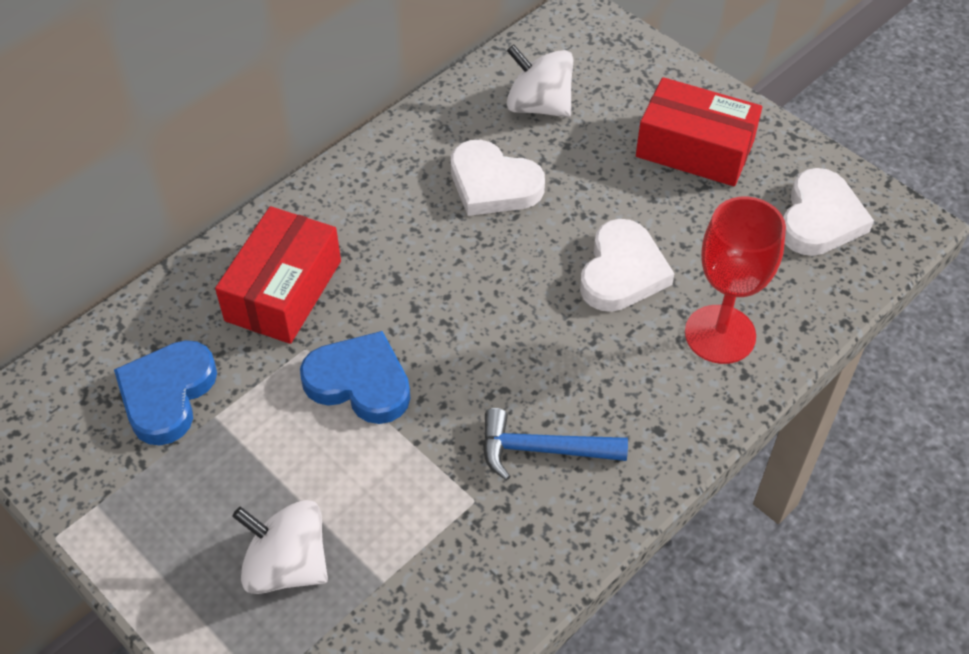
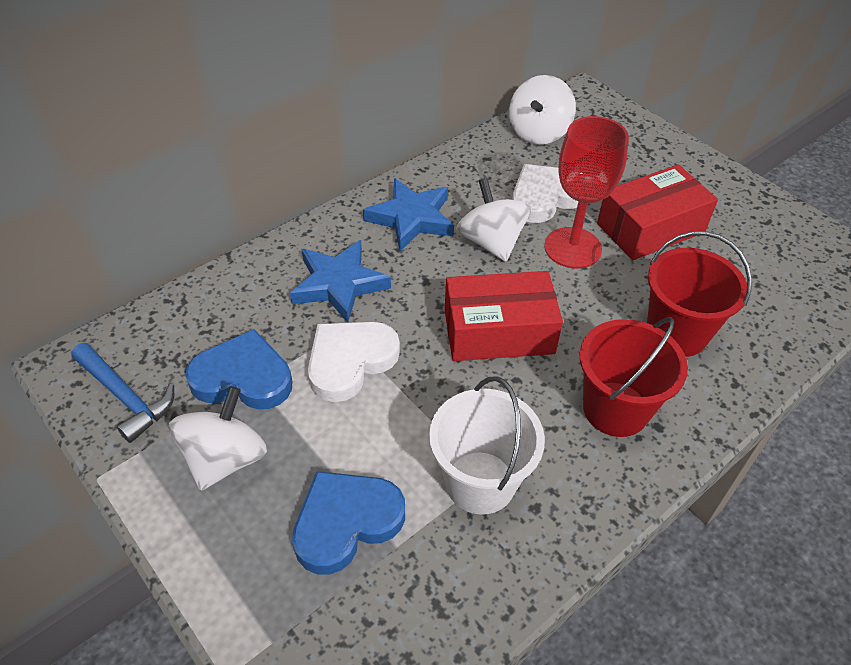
blue star: 0 -> 2
red bucket: 0 -> 2
white bucket: 0 -> 1
white heart: 3 -> 2
white spinning top: 2 -> 3

